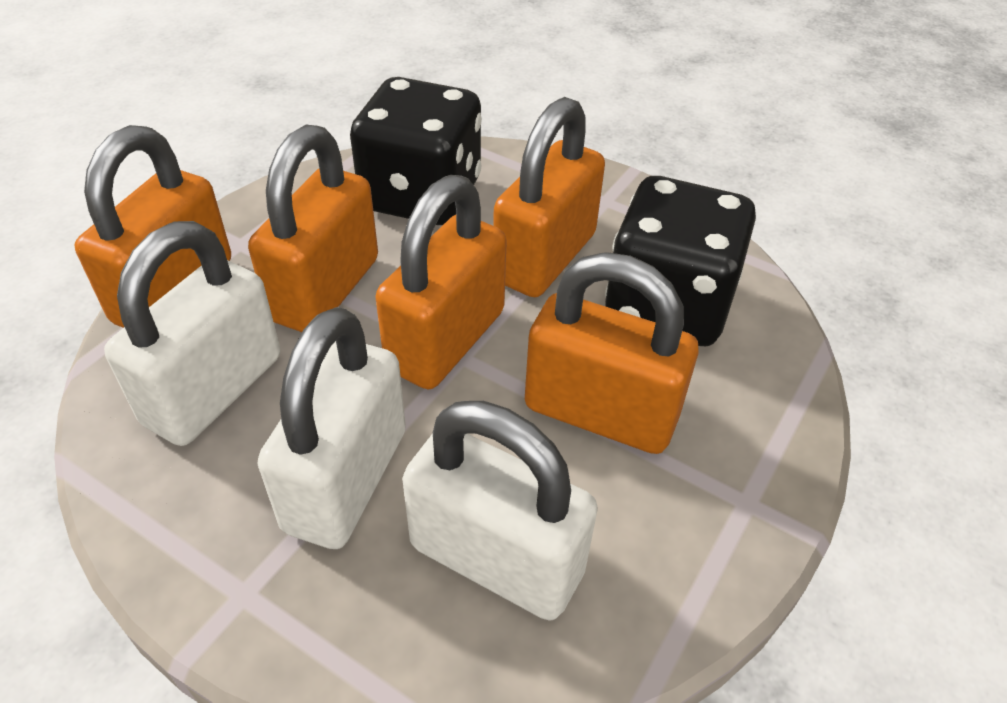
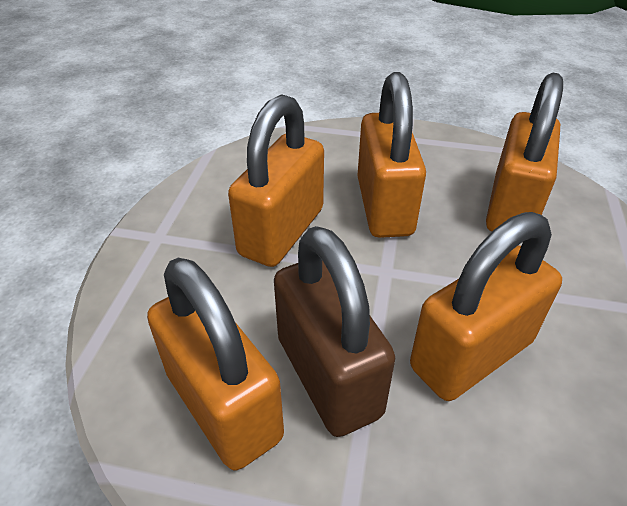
black dice: 2 -> 0
brown padlock: 0 -> 1
white padlock: 3 -> 0

